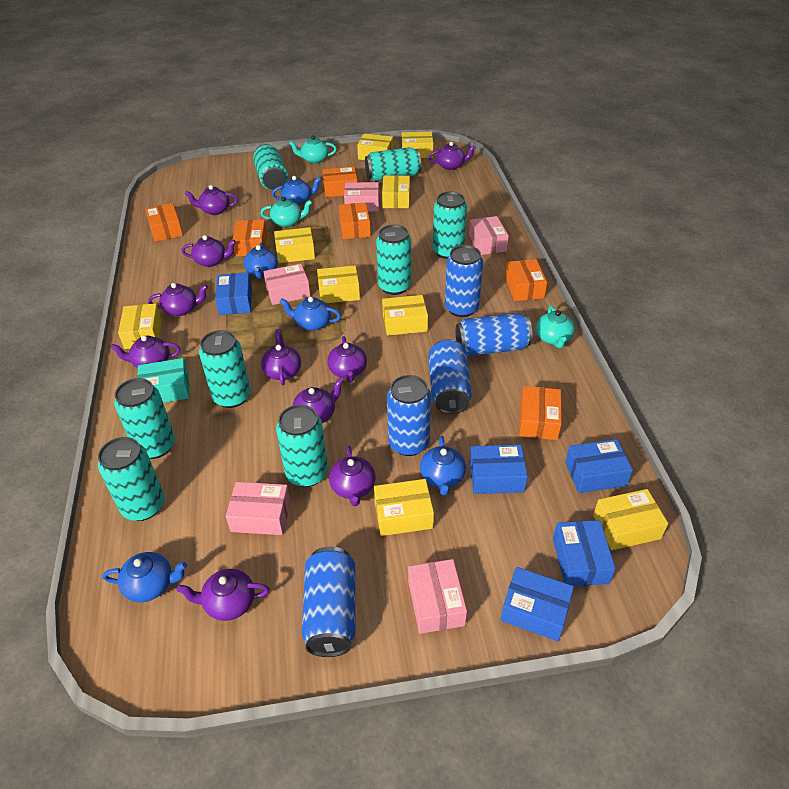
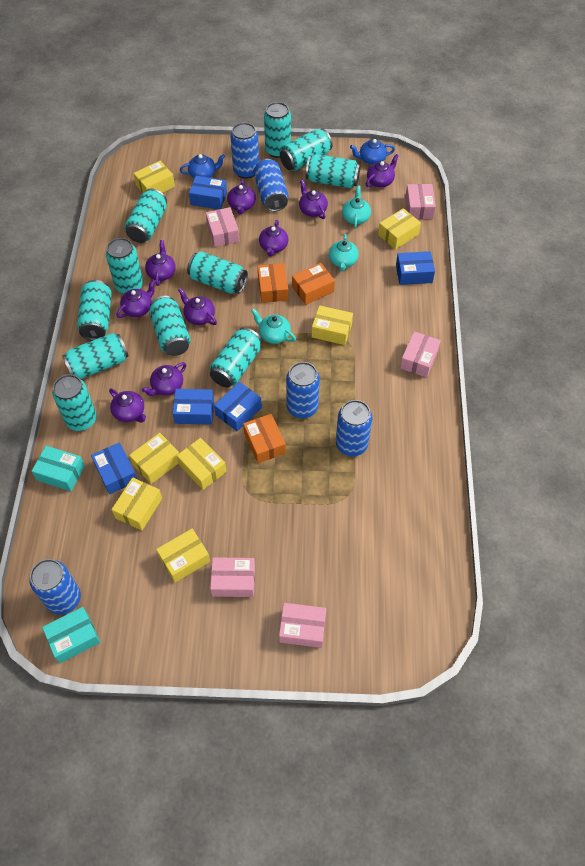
blue teapot: 5 -> 2
orange box: 6 -> 3
purple teapot: 10 -> 9
turquoise box: 1 -> 2
turquoise can: 8 -> 11
yellow box: 9 -> 7

